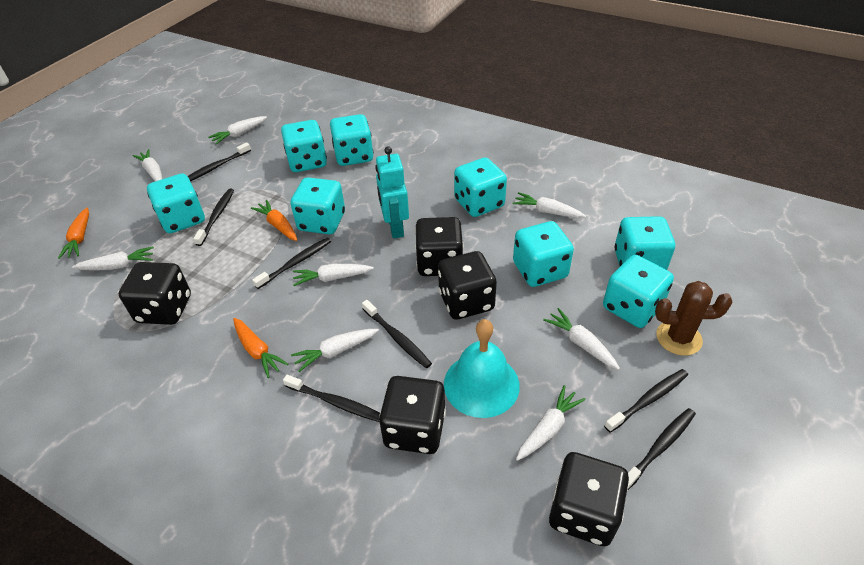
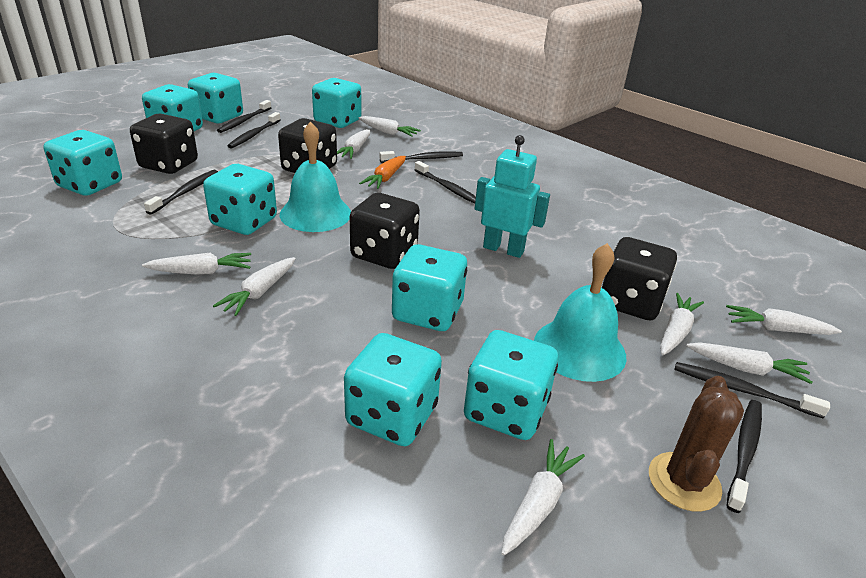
black dice: 5 -> 4
orange carrot: 3 -> 1
turquoise bell: 1 -> 2

